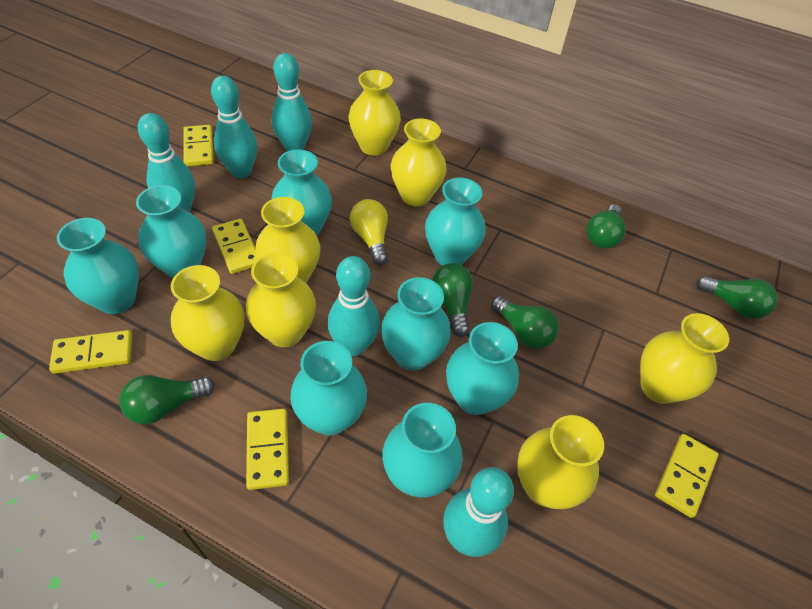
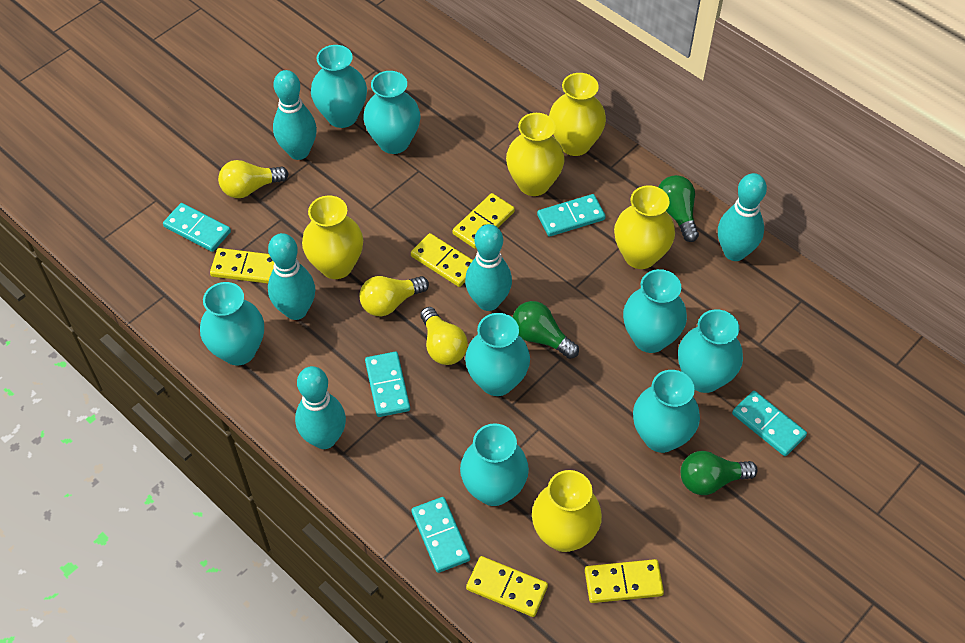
green light bulb: 5 -> 3
turquoise domino: 0 -> 5
yellow light bulb: 1 -> 3
yellow vase: 7 -> 5

